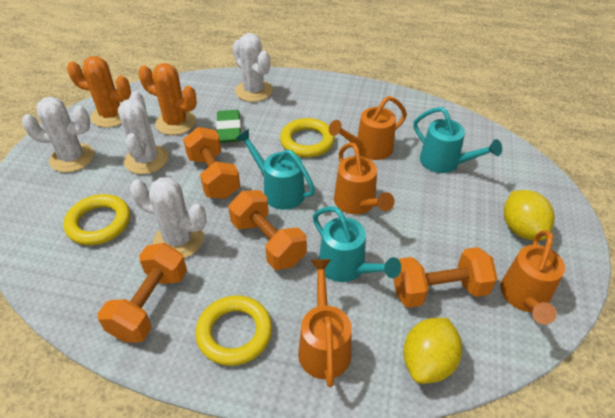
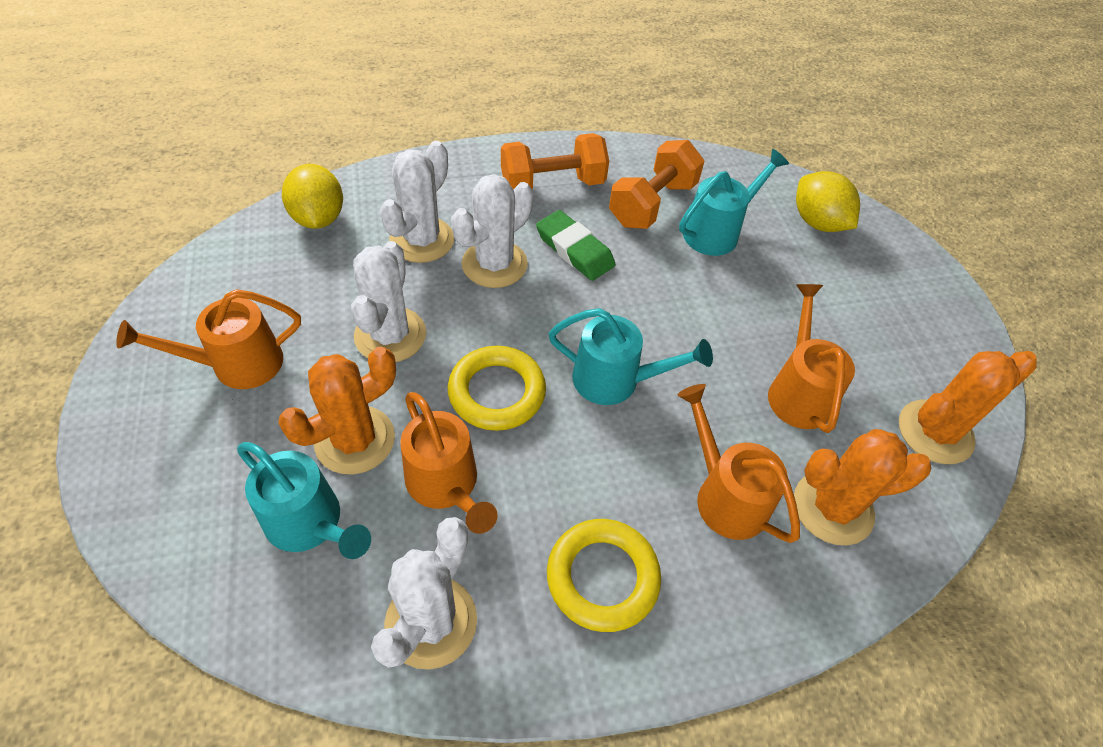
orange cactus: 2 -> 3
orange dumbbell: 4 -> 2
yellow ring: 3 -> 2

